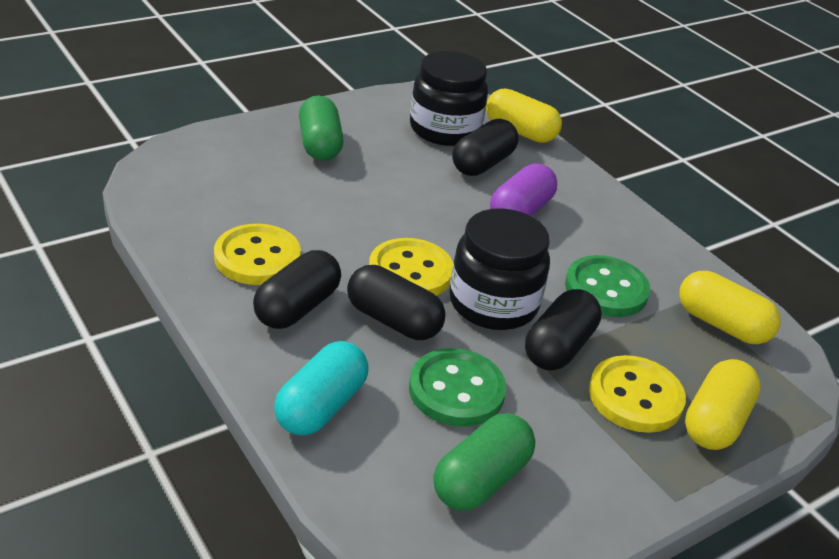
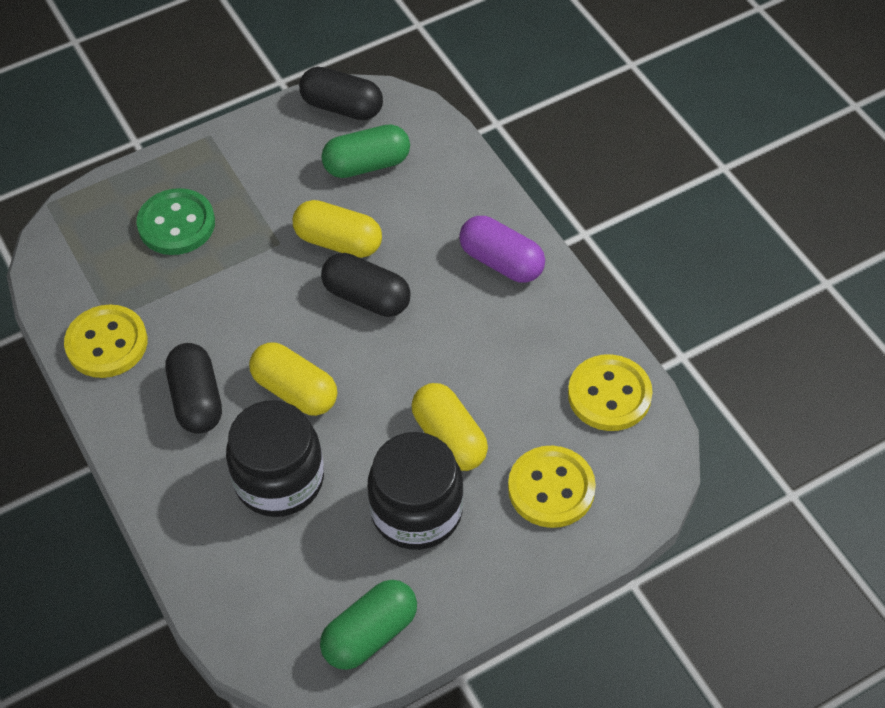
black capsule: 4 -> 3
green button: 2 -> 1
turquoise capsule: 1 -> 0

